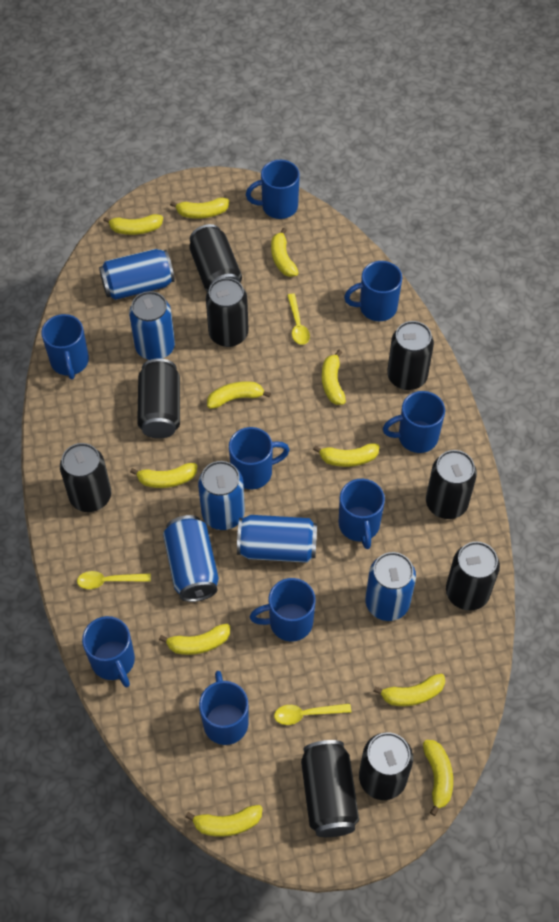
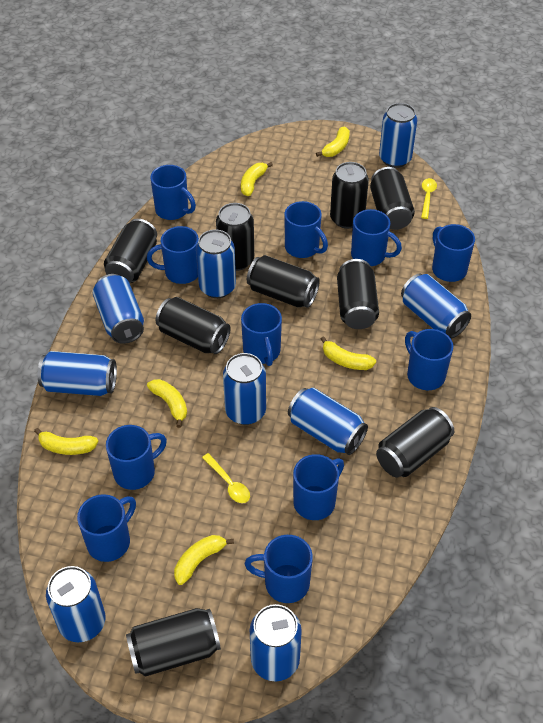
blue can: 6 -> 9
blue mug: 9 -> 11
yellow banana: 11 -> 6
yellow spoon: 3 -> 2

